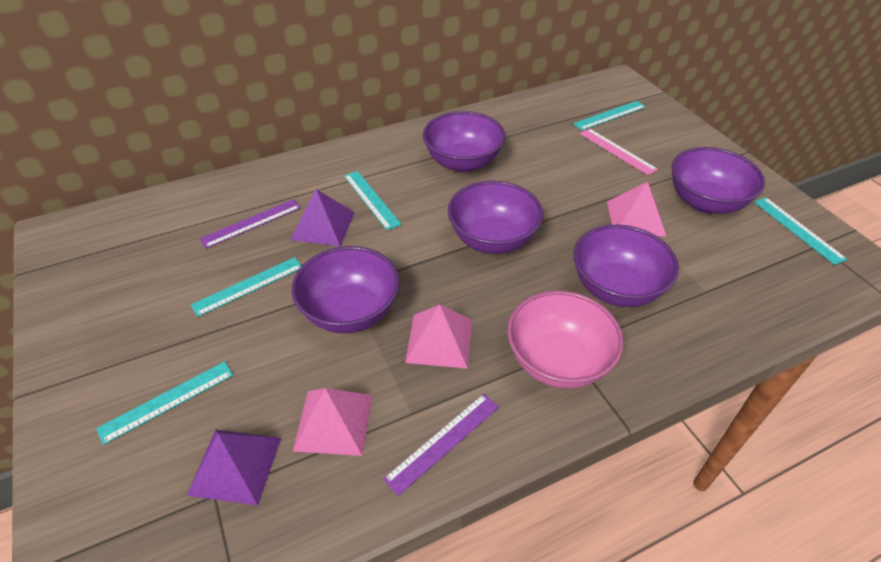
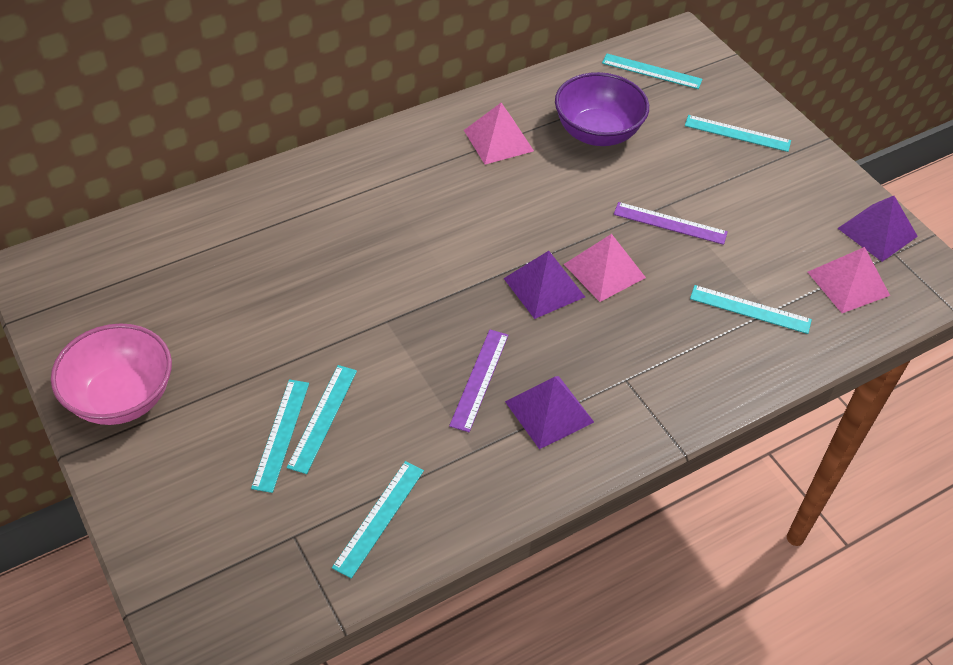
pink ruler: 1 -> 0
purple bowl: 5 -> 1
purple pyramid: 2 -> 3
turquoise ruler: 5 -> 6

